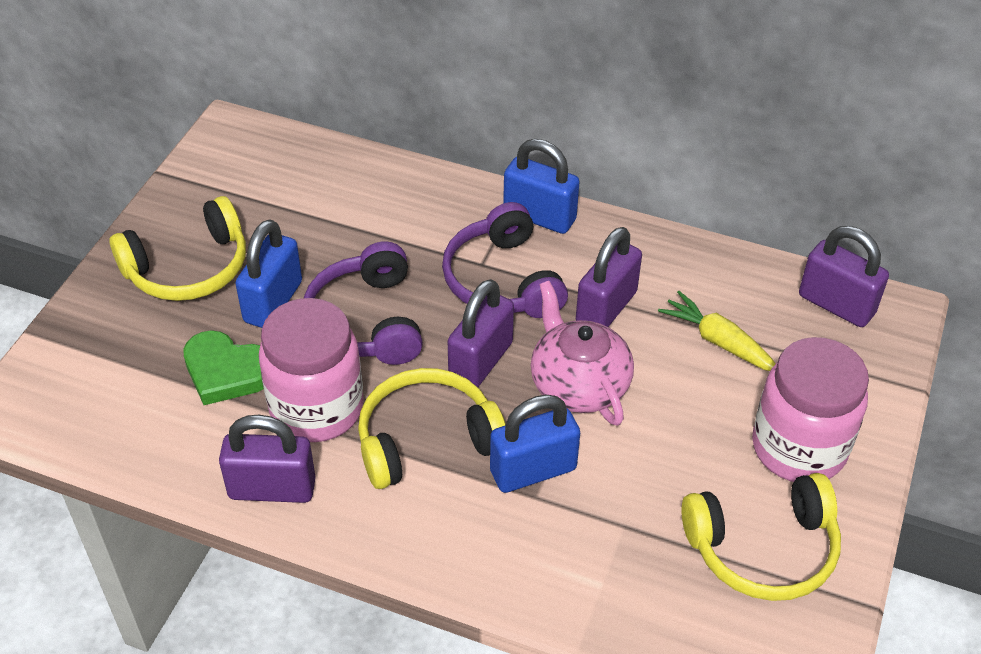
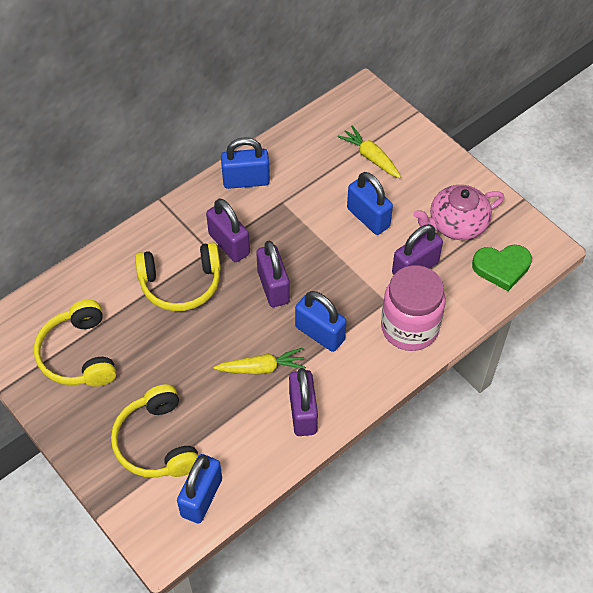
blue padlock: 3 -> 4
pink jar: 2 -> 1
purple headphones: 2 -> 0
yellow carrot: 1 -> 2

